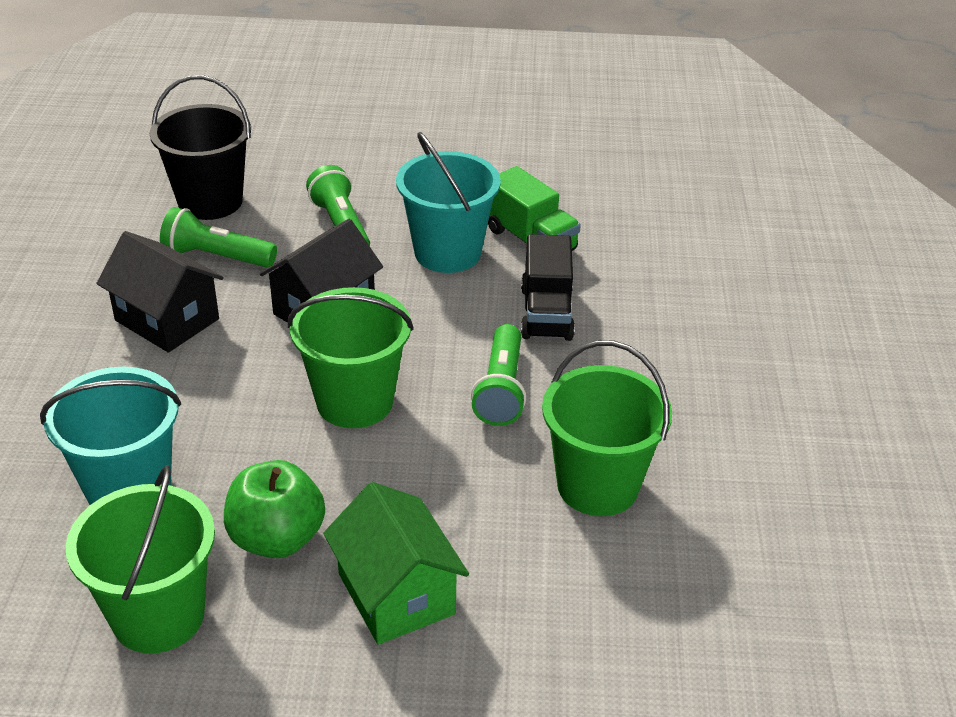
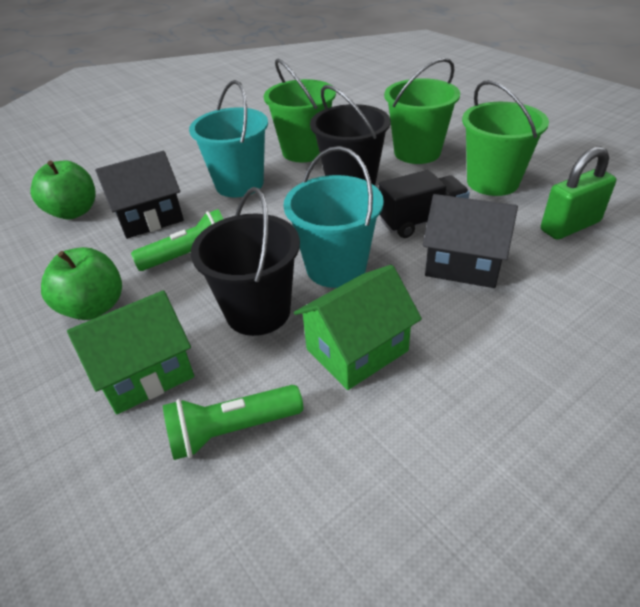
black bucket: 1 -> 2
green apple: 1 -> 2
green flashlight: 3 -> 2
green house: 1 -> 2
green padlock: 0 -> 1
green truck: 1 -> 0

